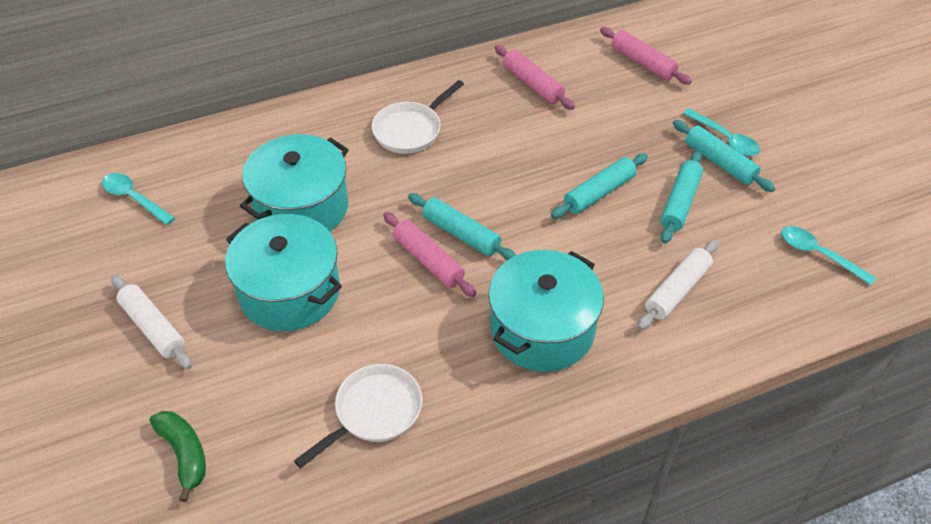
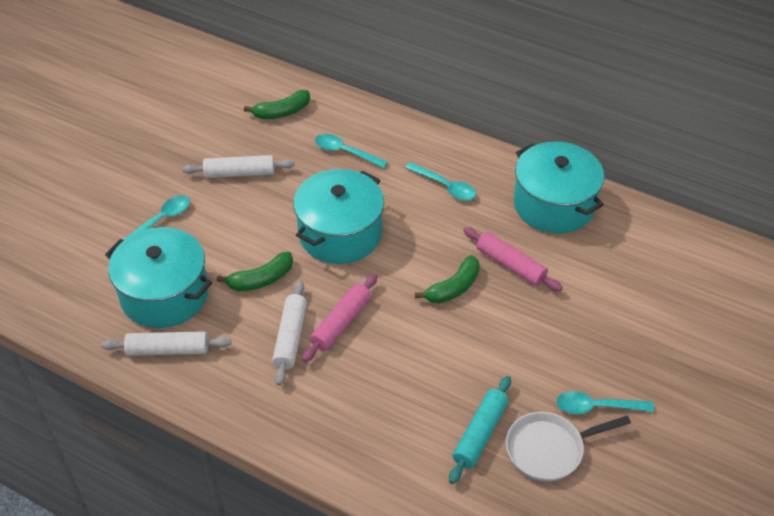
green banana: 1 -> 3
pink rolling pin: 3 -> 2
turquoise rolling pin: 4 -> 1
turquoise spoon: 3 -> 4
white pan: 2 -> 1
white rolling pin: 2 -> 3

